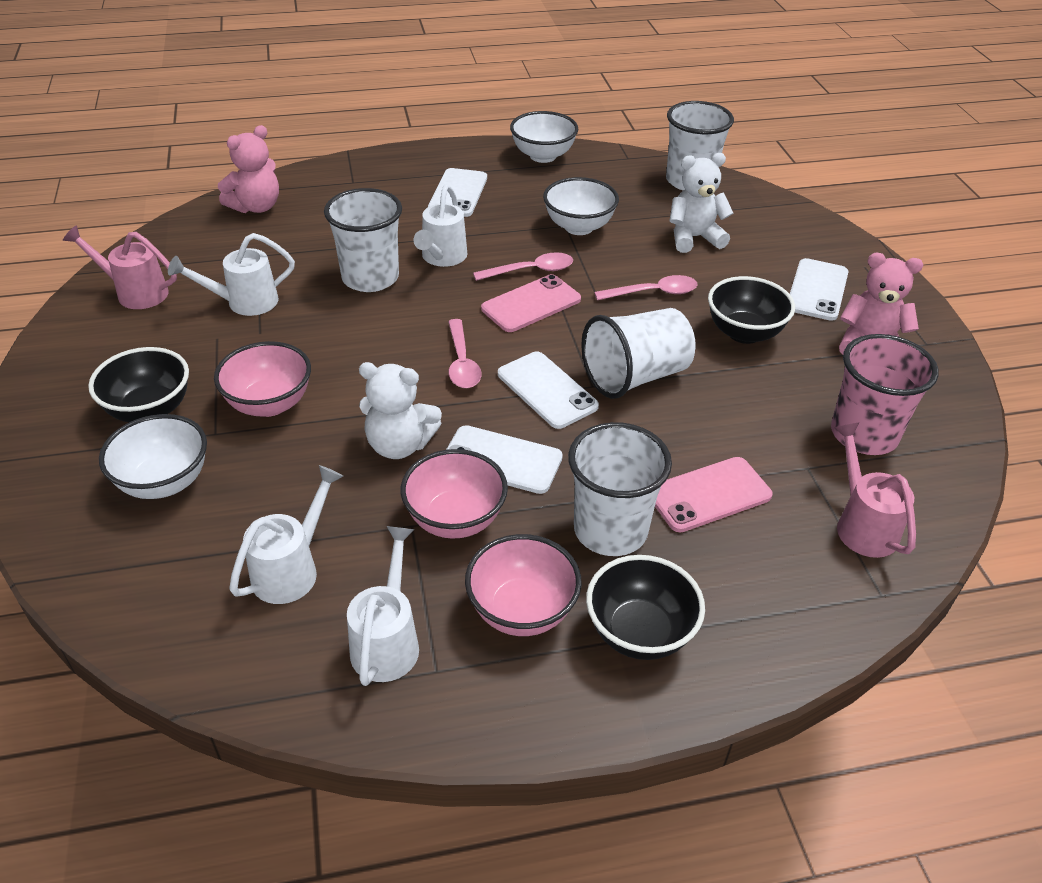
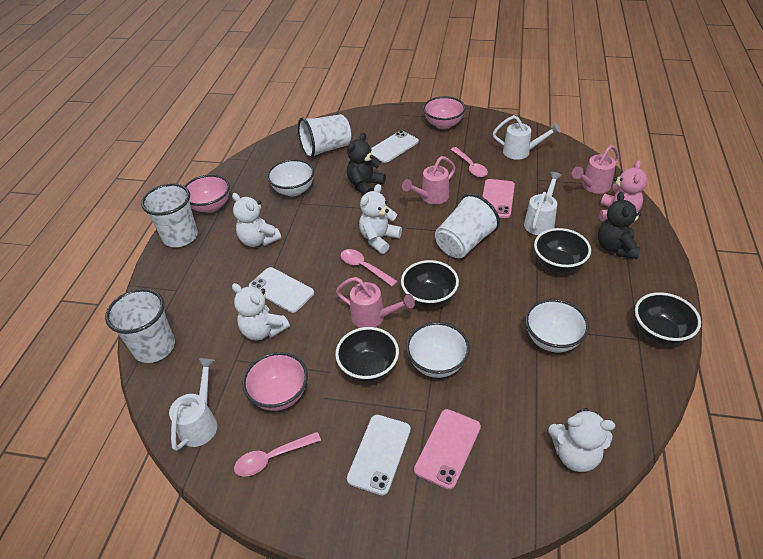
black bowl: 3 -> 4
black teddy bear: 0 -> 2
pink cup: 1 -> 0
pink teddy bear: 2 -> 1
pink watering can: 2 -> 3
white phone: 4 -> 3
white teddy bear: 2 -> 4
white watering can: 4 -> 3

